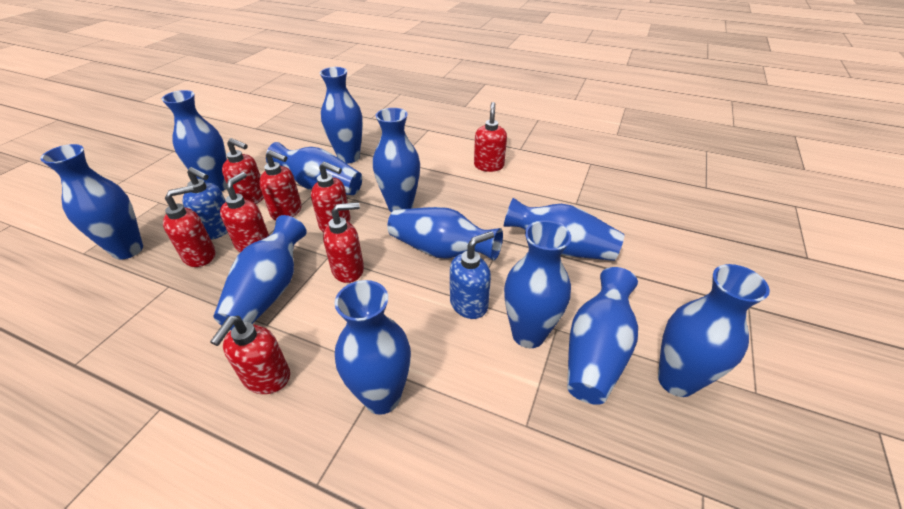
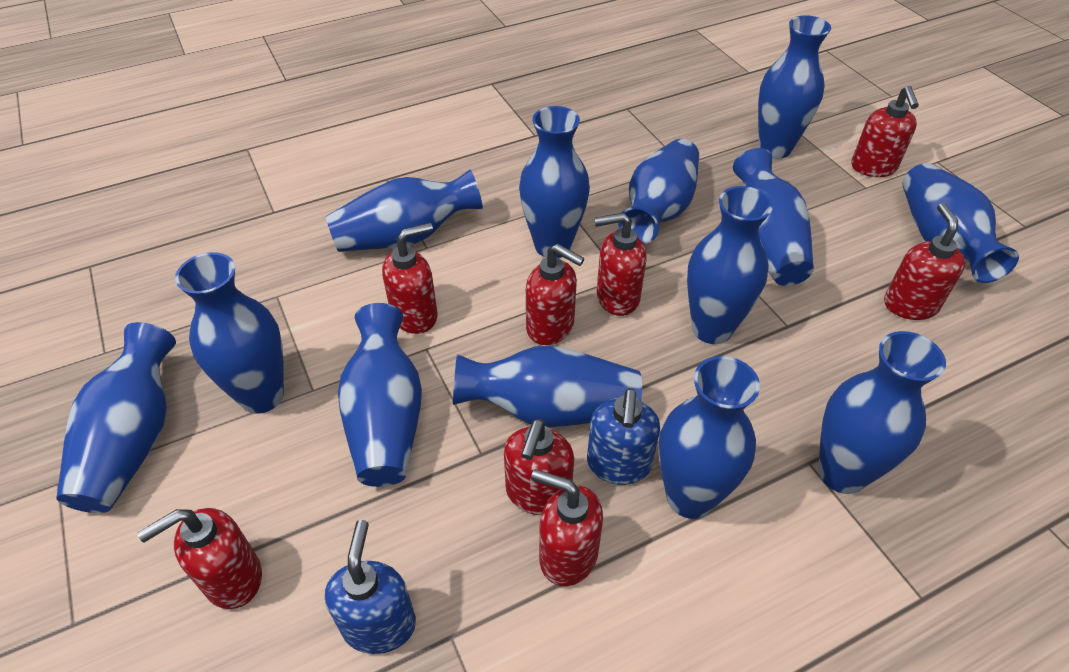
blue vase: 12 -> 13

